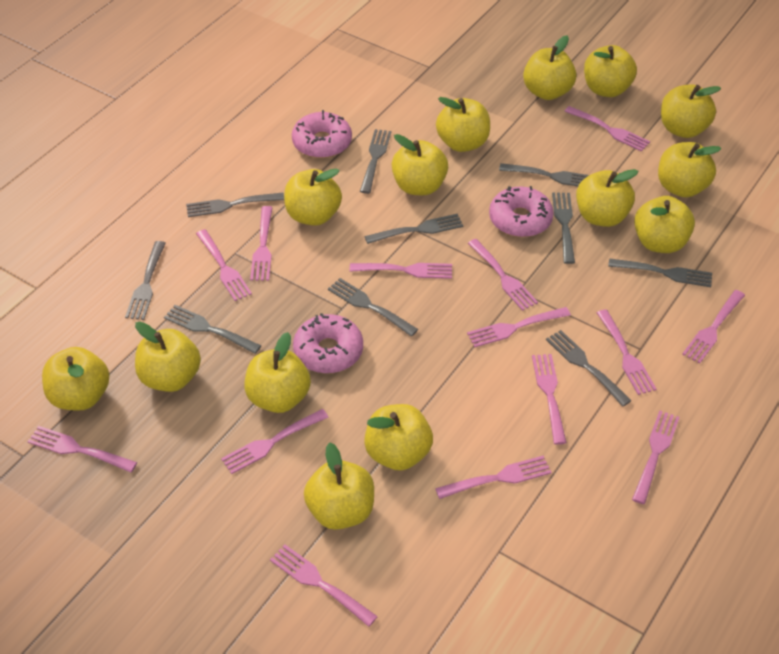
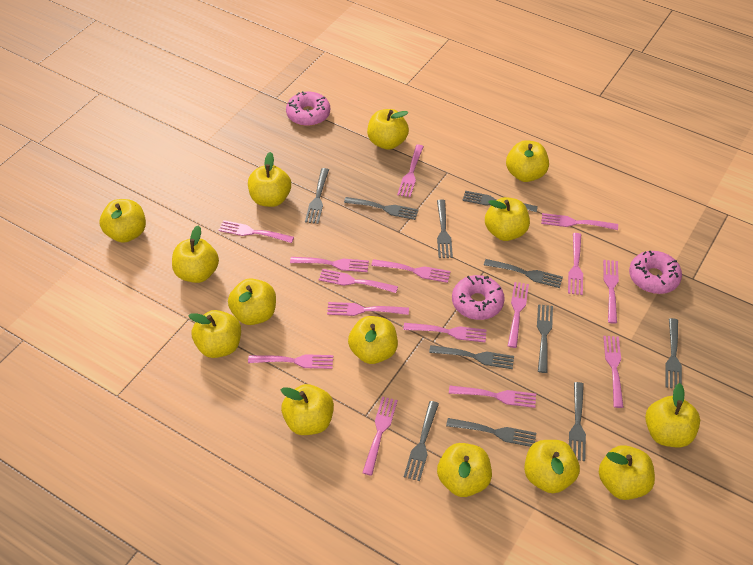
grey fork: 10 -> 11
pink fork: 14 -> 15

